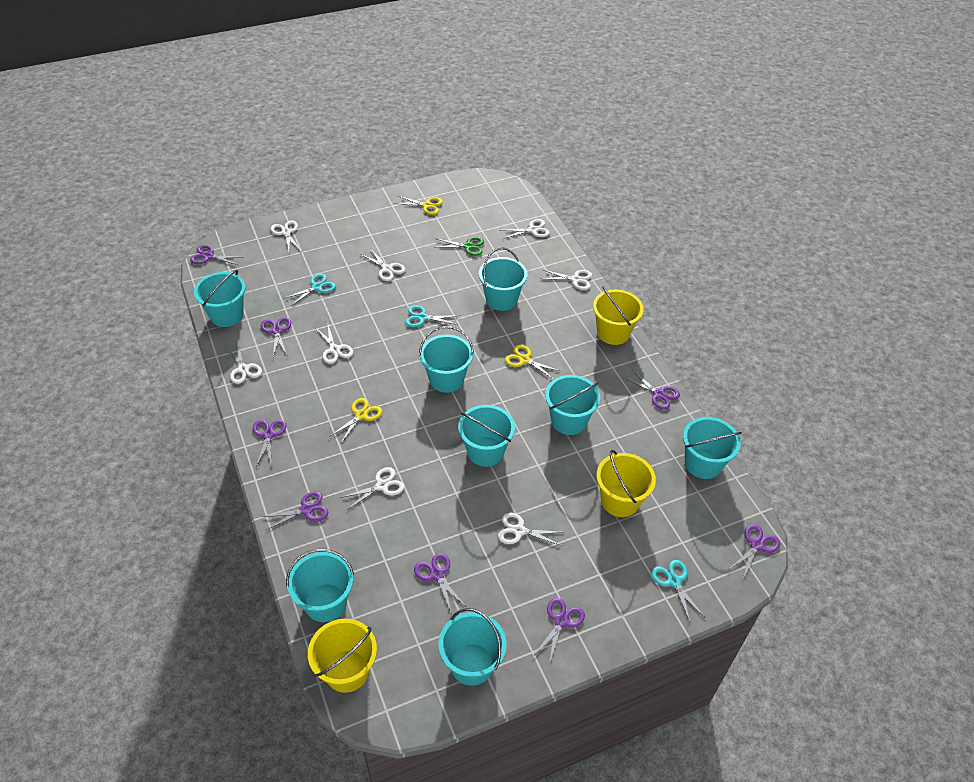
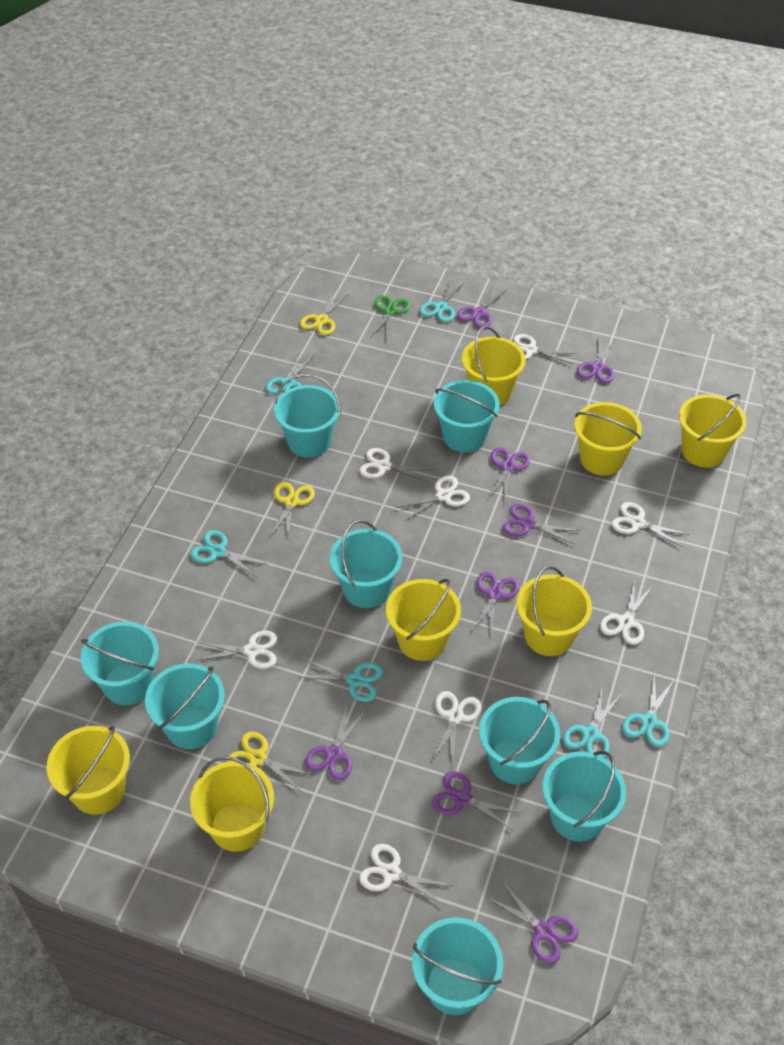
turquoise scissors: 3 -> 6
yellow bucket: 3 -> 7

